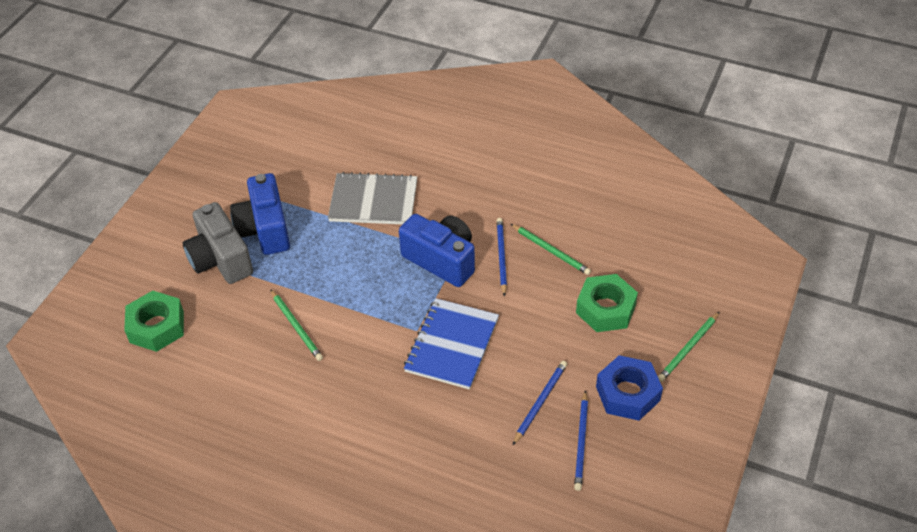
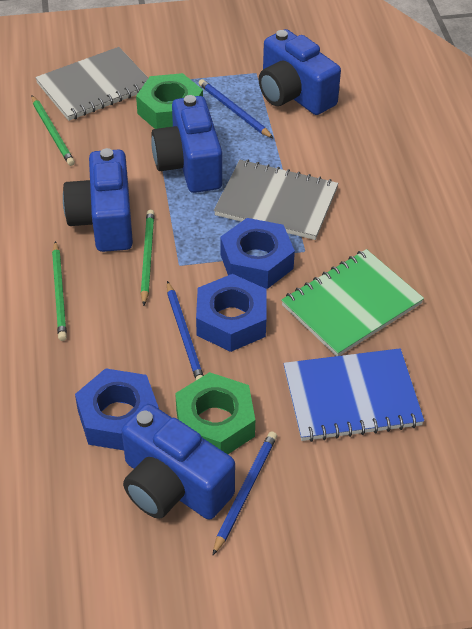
blue camera: 2 -> 4
blue nut: 1 -> 3
green notebook: 0 -> 1
grey camera: 1 -> 0
grey notebook: 1 -> 2

